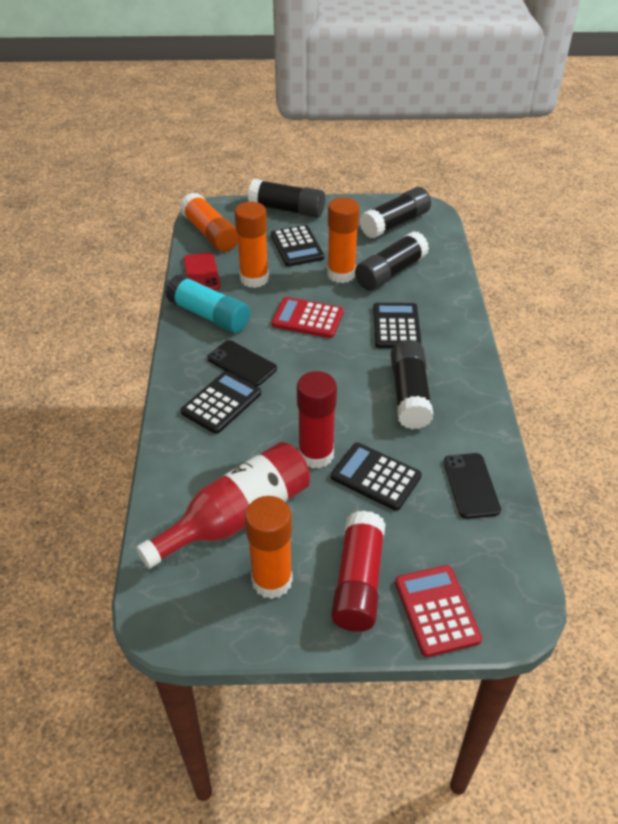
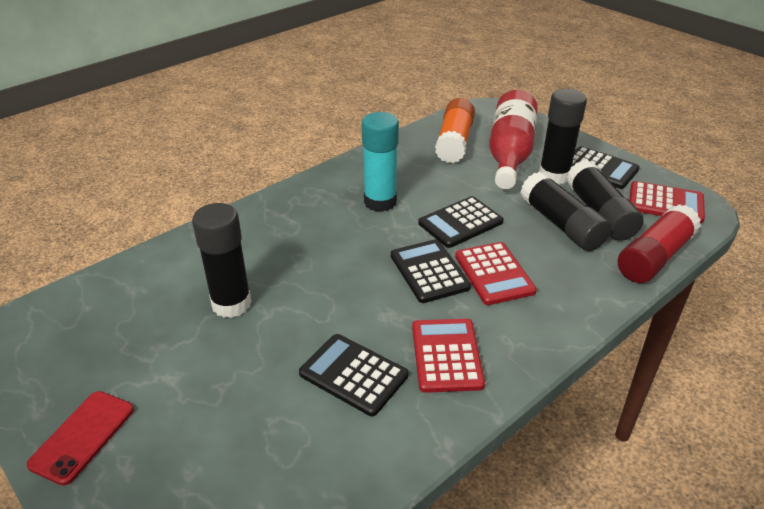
black phone: 2 -> 0
orange glue stick: 4 -> 1
red calculator: 2 -> 3
red glue stick: 2 -> 1

